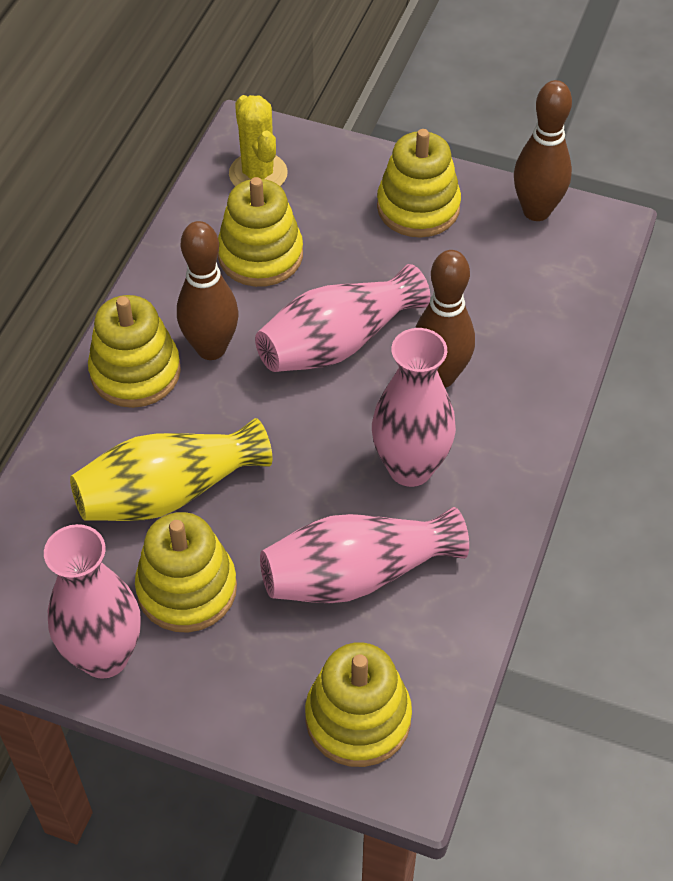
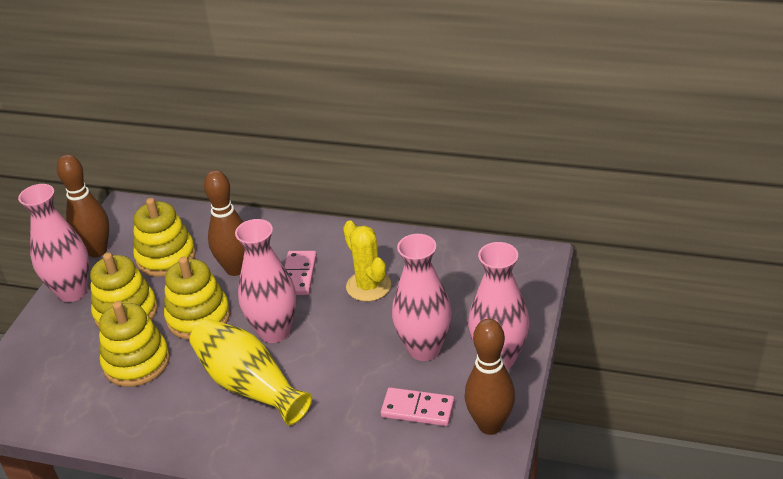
pink domino: 0 -> 2
yellow stacking toy: 5 -> 4

